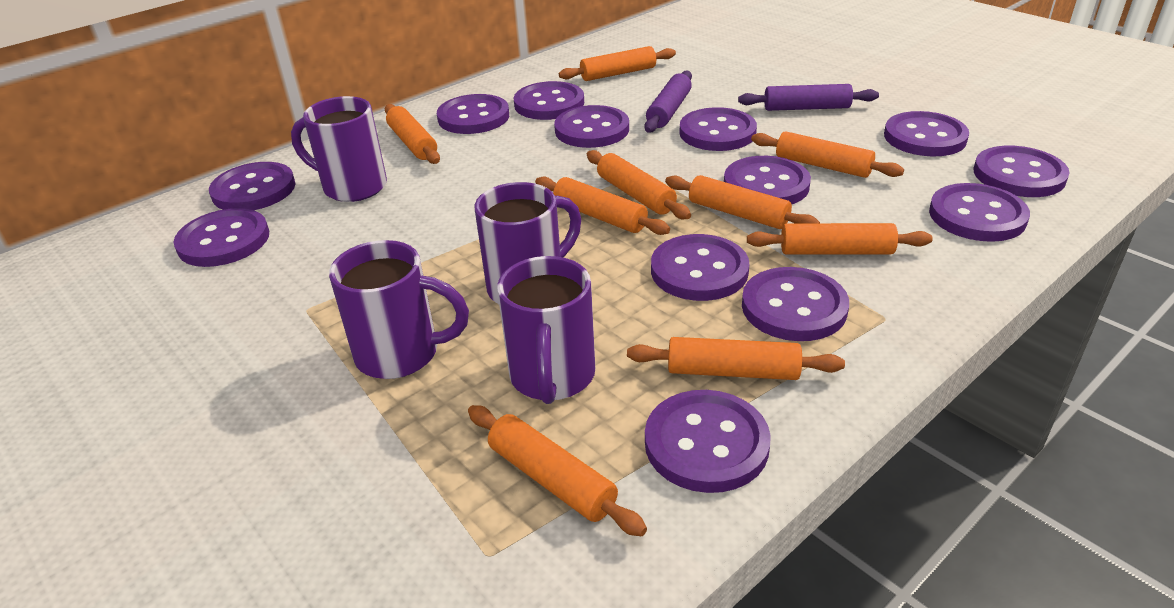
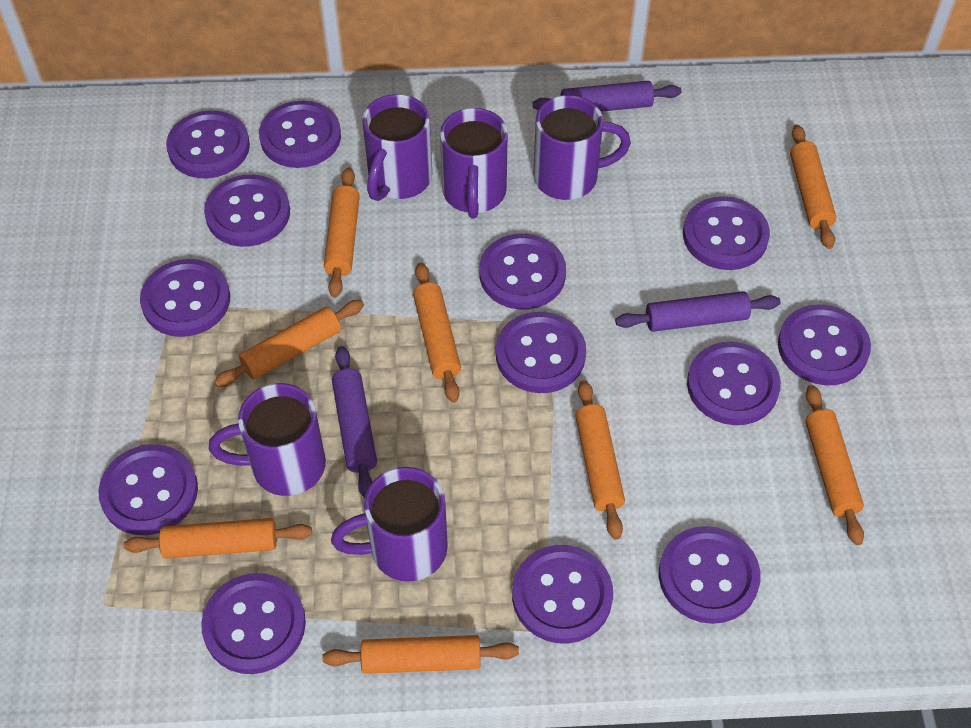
orange rolling pin: 9 -> 8
purple mug: 4 -> 5
purple rolling pin: 2 -> 3

